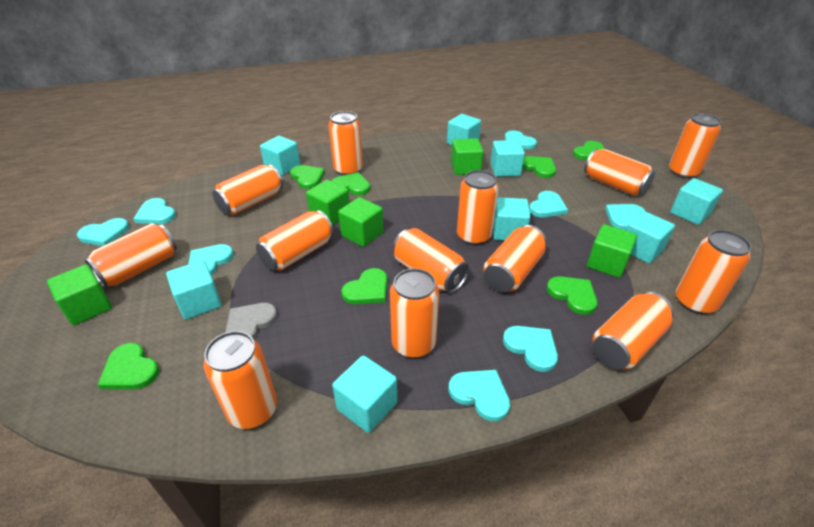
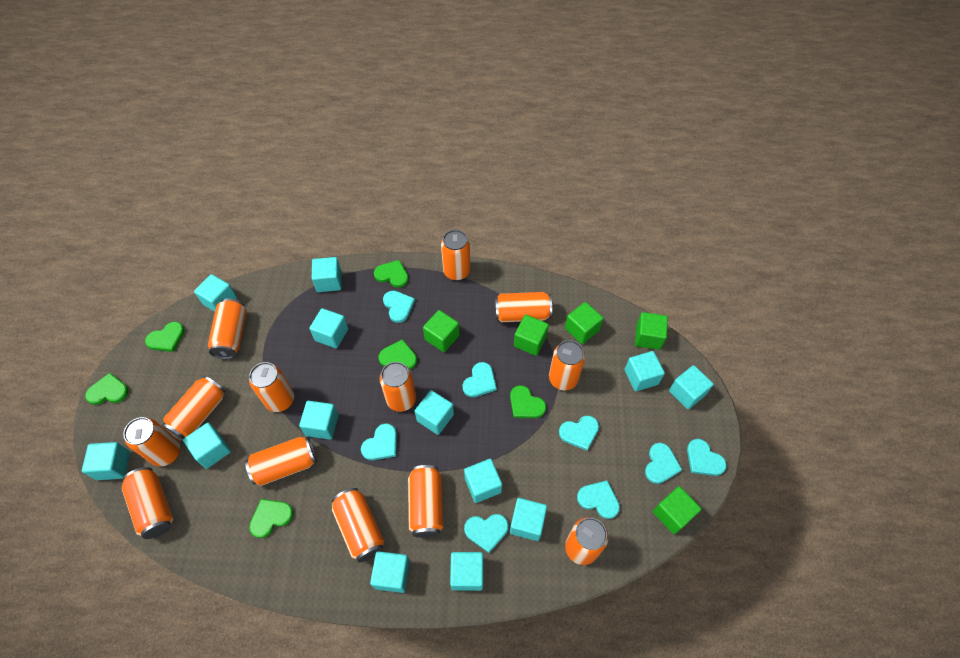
green heart: 7 -> 6
grey heart: 1 -> 0
turquoise cube: 8 -> 13

